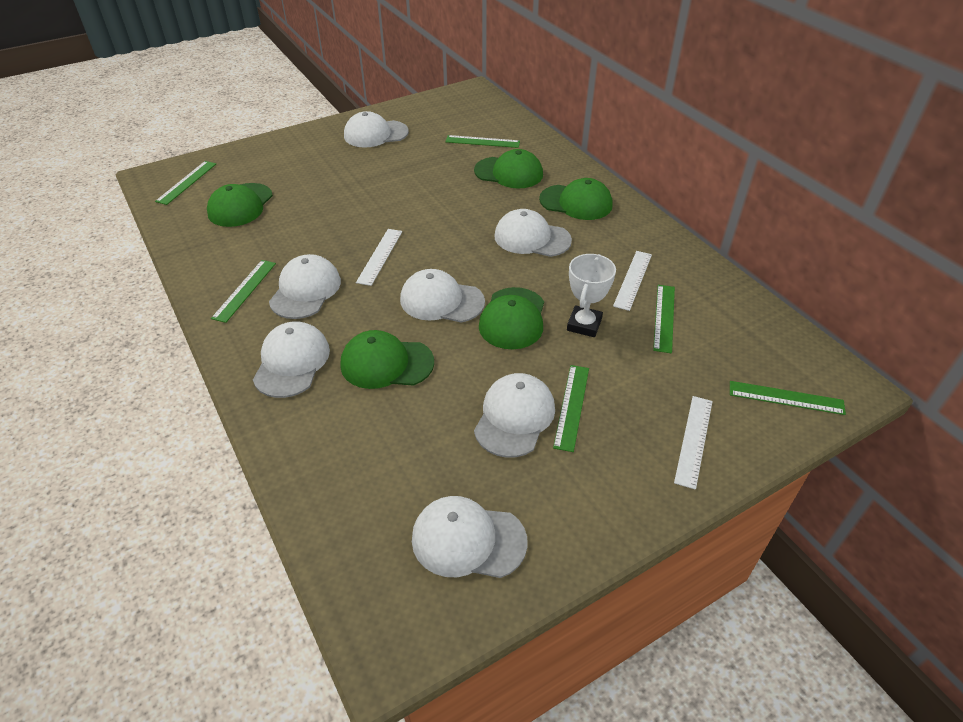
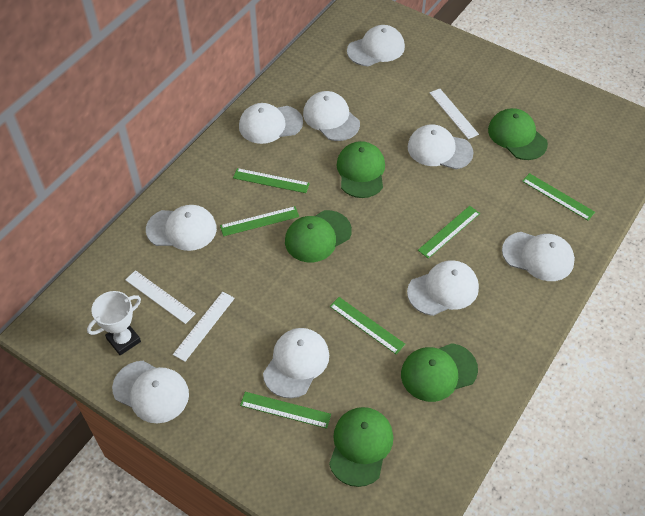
white cap: 7 -> 9

